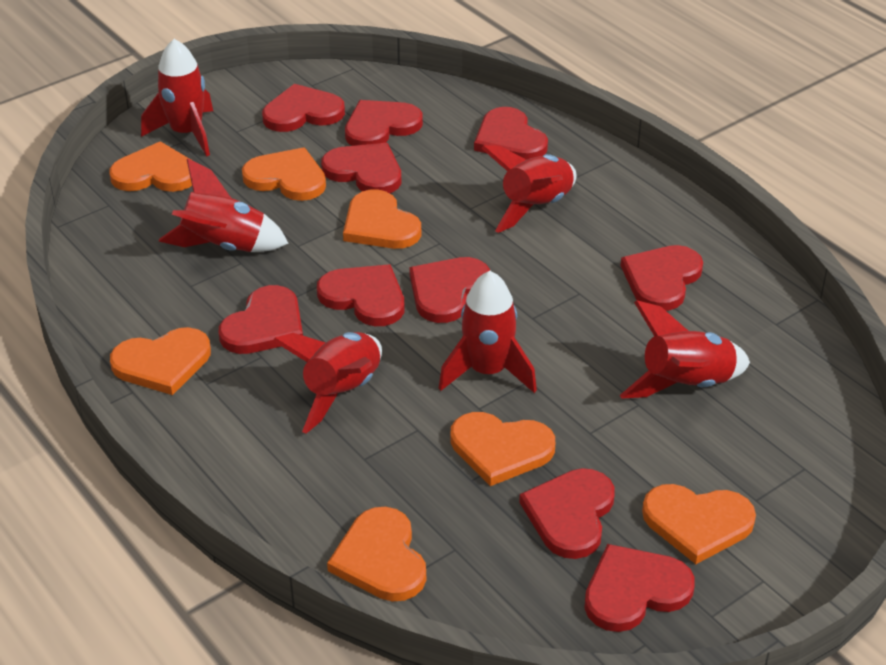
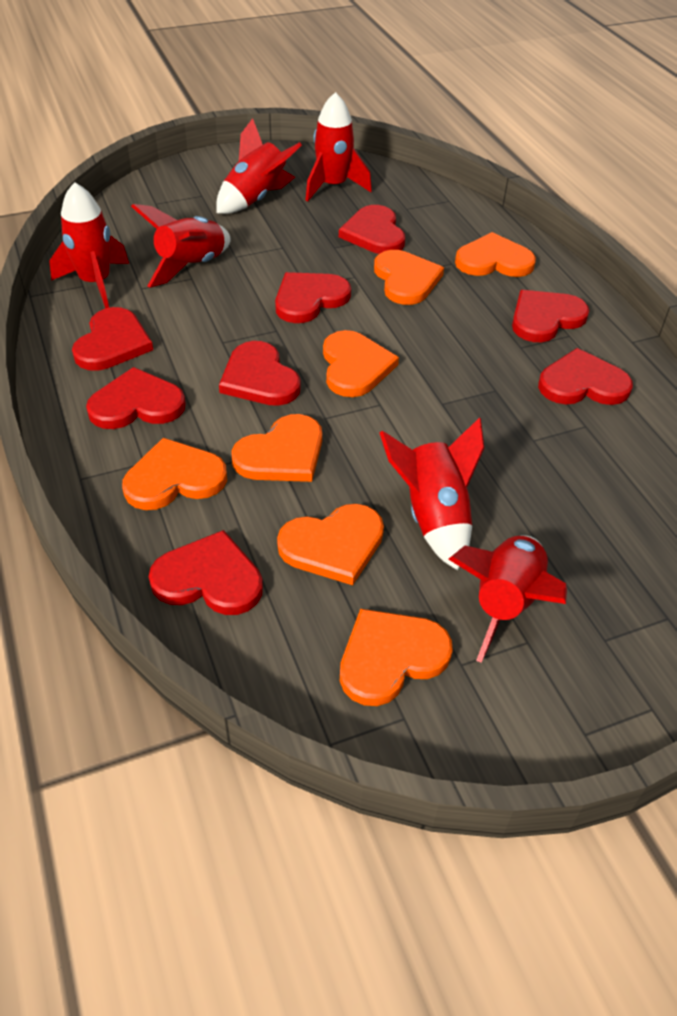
red heart: 10 -> 8

